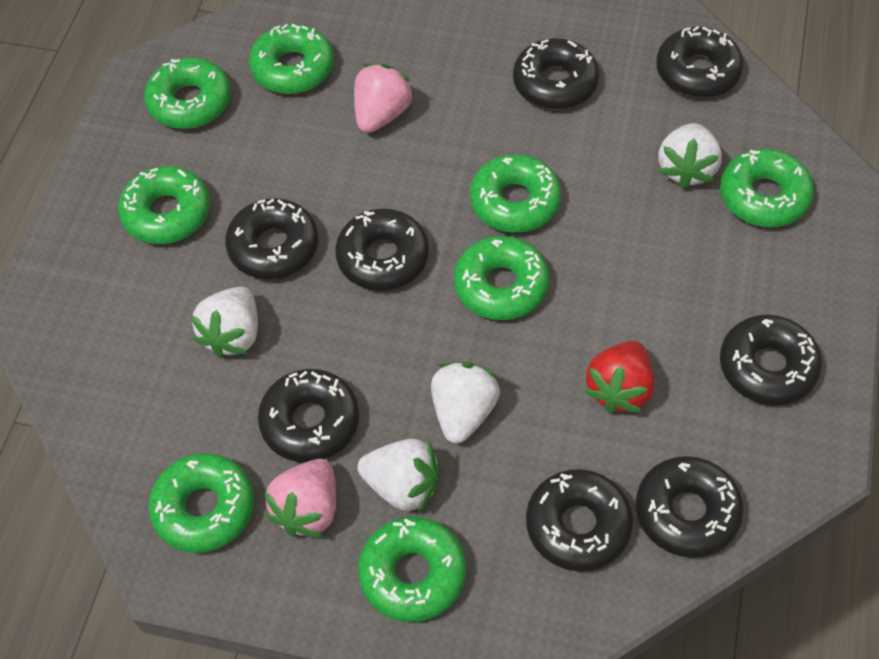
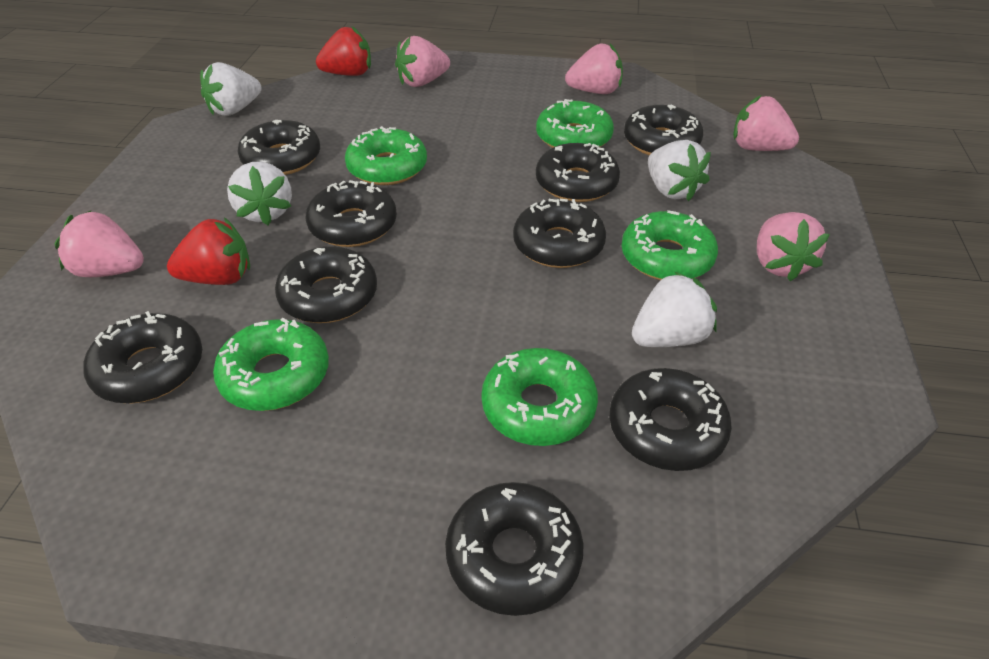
black donut: 8 -> 9
green donut: 8 -> 5
pink strawberry: 2 -> 5
red strawberry: 1 -> 2

